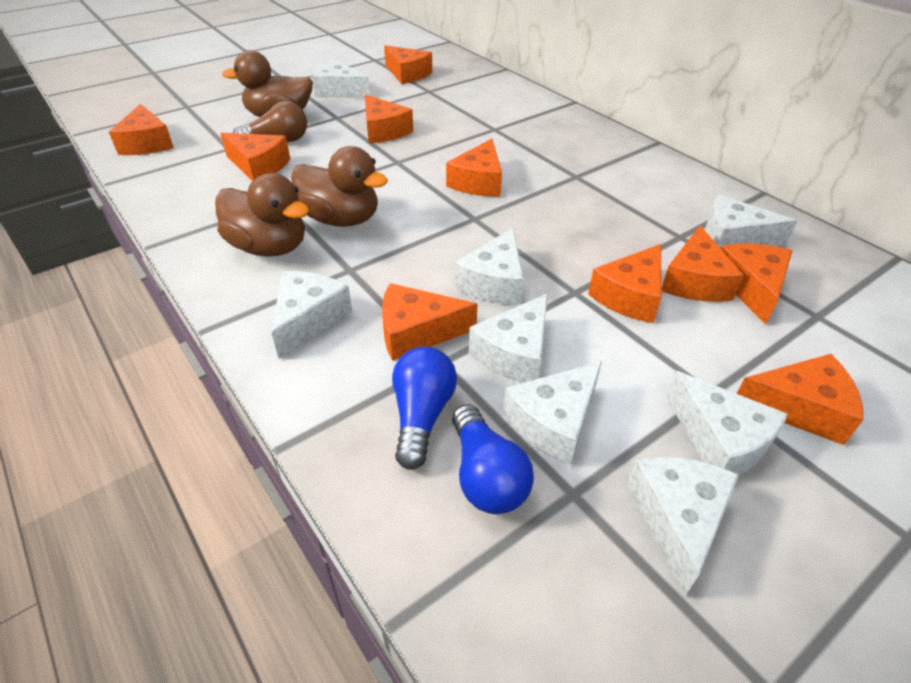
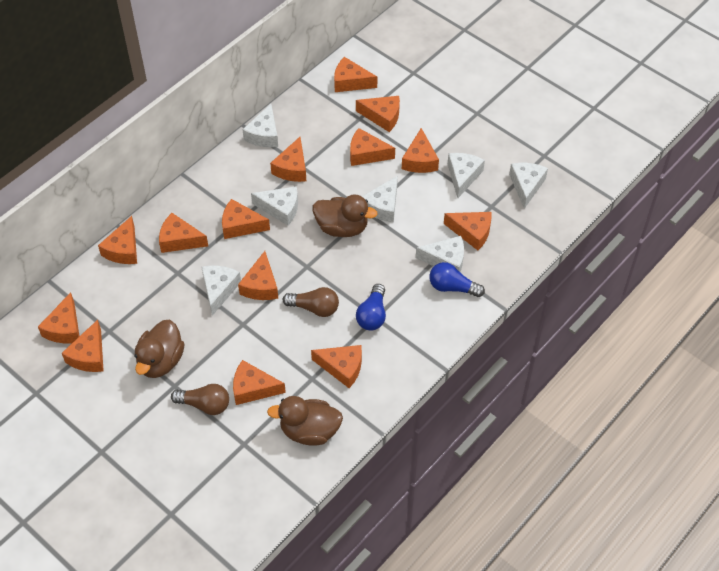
brown light bulb: 1 -> 2
orange cheese: 10 -> 14
white cheese: 8 -> 7

